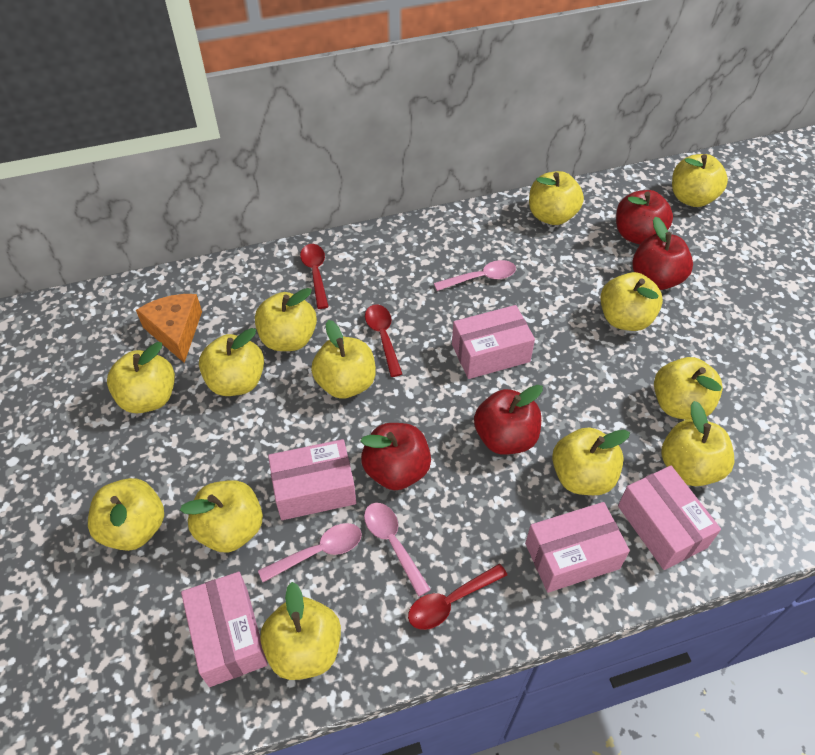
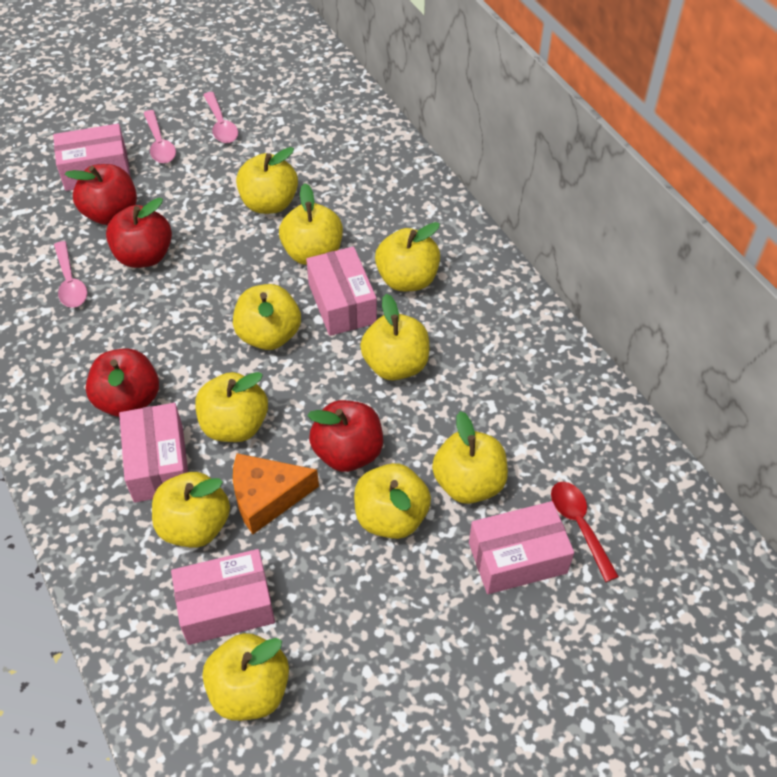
red spoon: 3 -> 1
yellow apple: 13 -> 10

